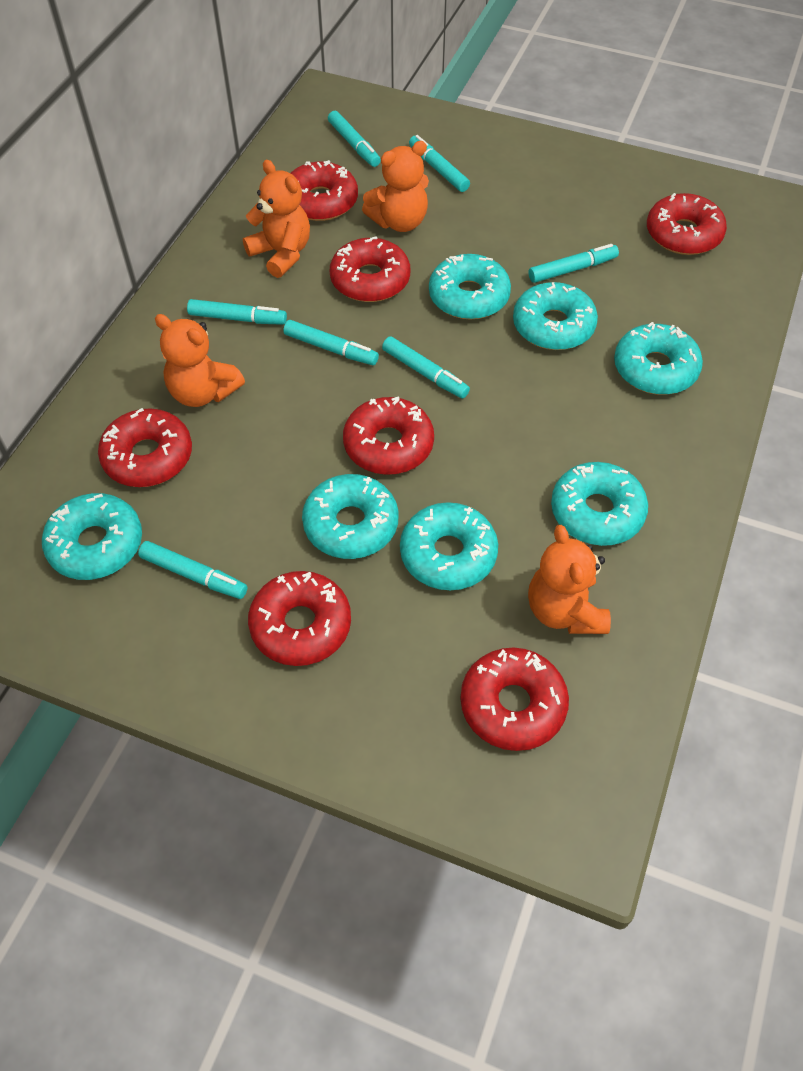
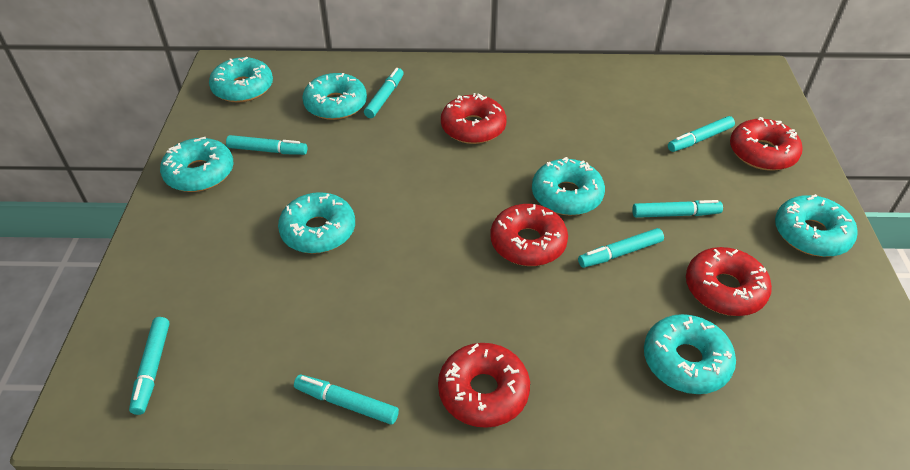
orange teddy bear: 4 -> 0
red donut: 7 -> 5

